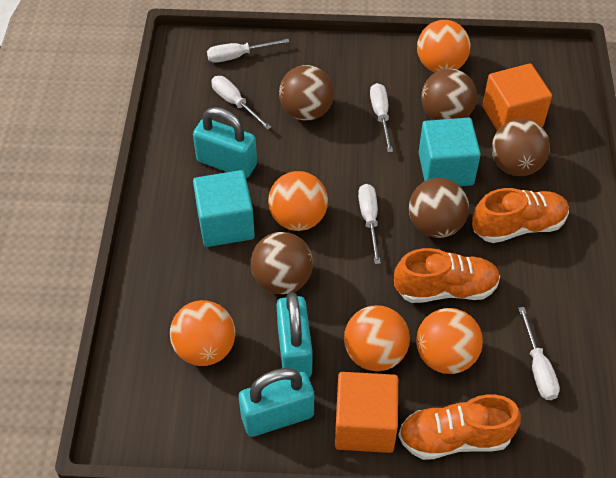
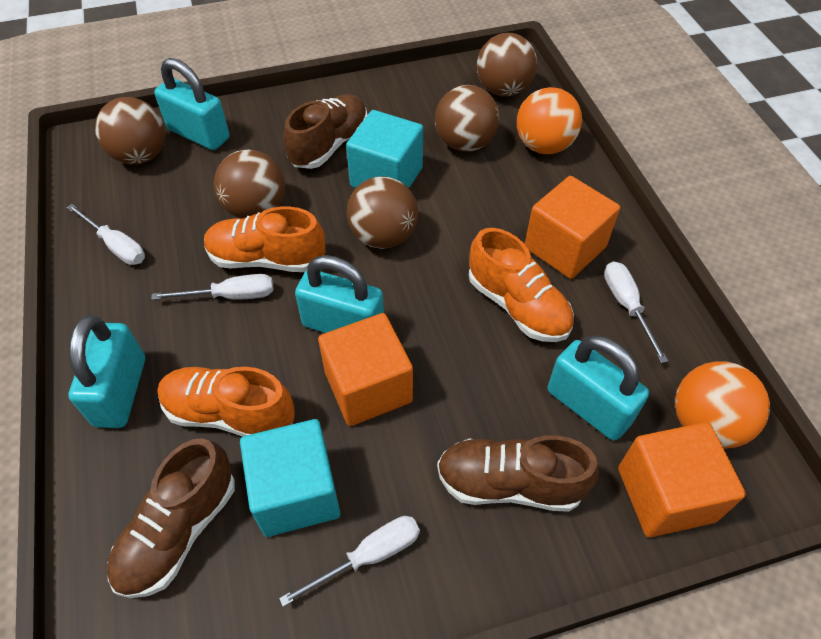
brown shoe: 0 -> 3
orange ball: 5 -> 2
orange cube: 2 -> 3
turquoise padlock: 3 -> 4
white screwdriver: 5 -> 4

